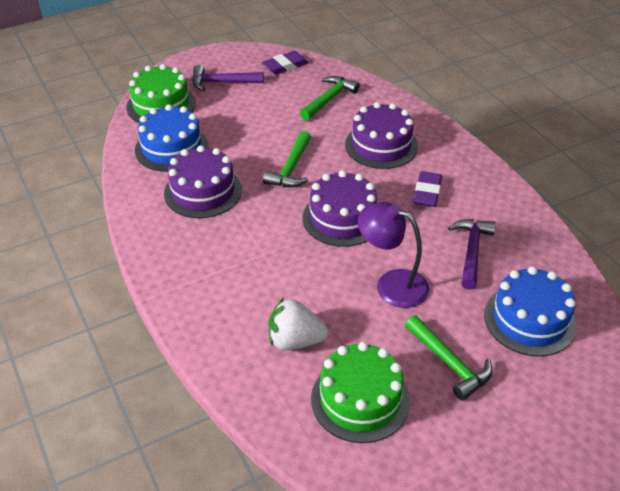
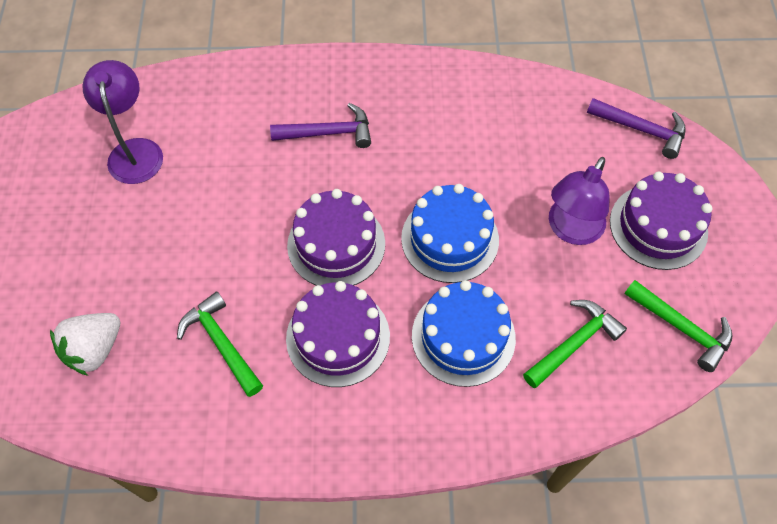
green cake: 2 -> 0
purple eraser: 2 -> 0
purple lamp: 1 -> 2

